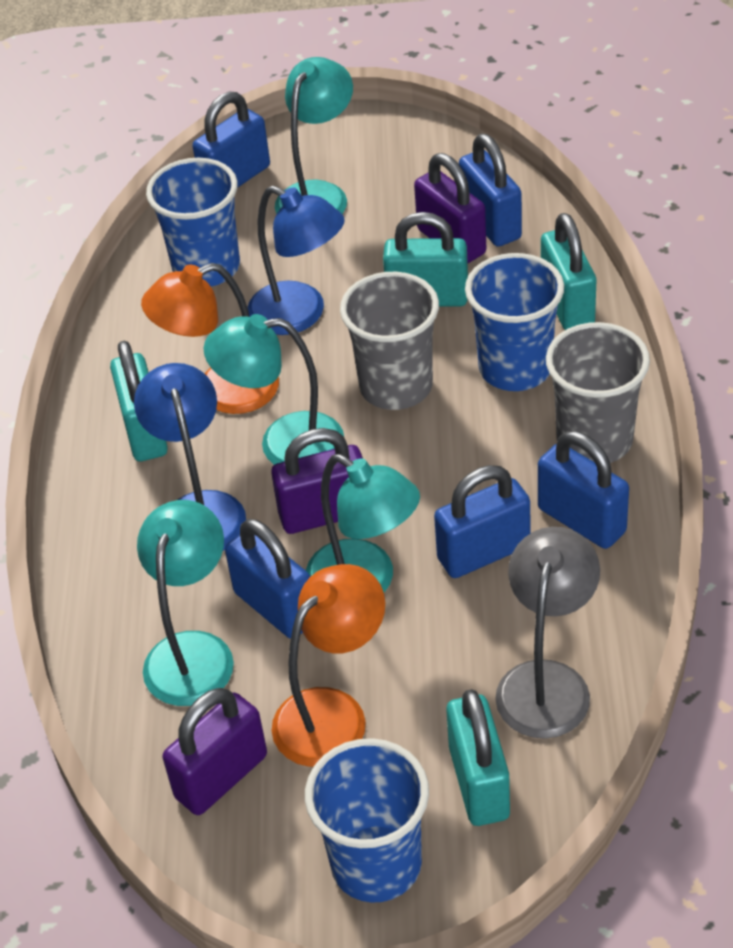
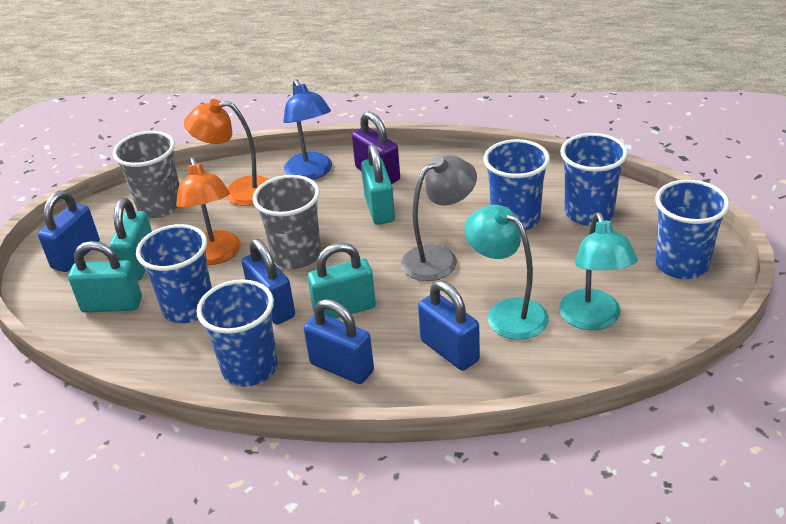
blue cup: 3 -> 5
blue lamp: 2 -> 1
blue padlock: 5 -> 4
purple padlock: 3 -> 1
turquoise lamp: 4 -> 2

